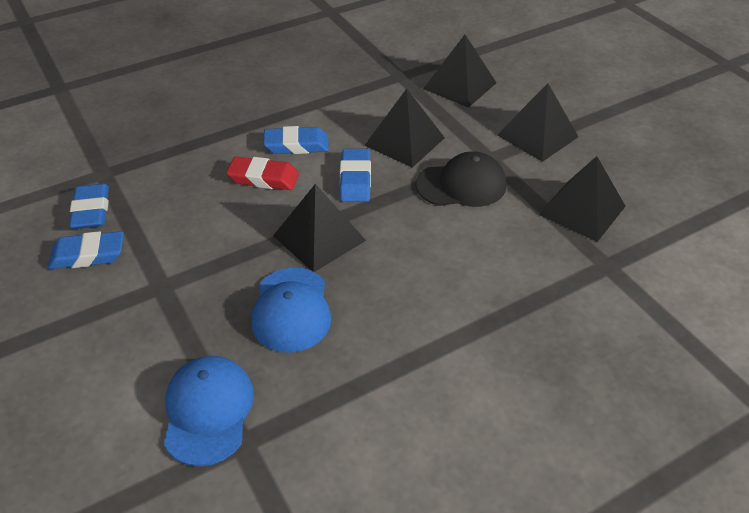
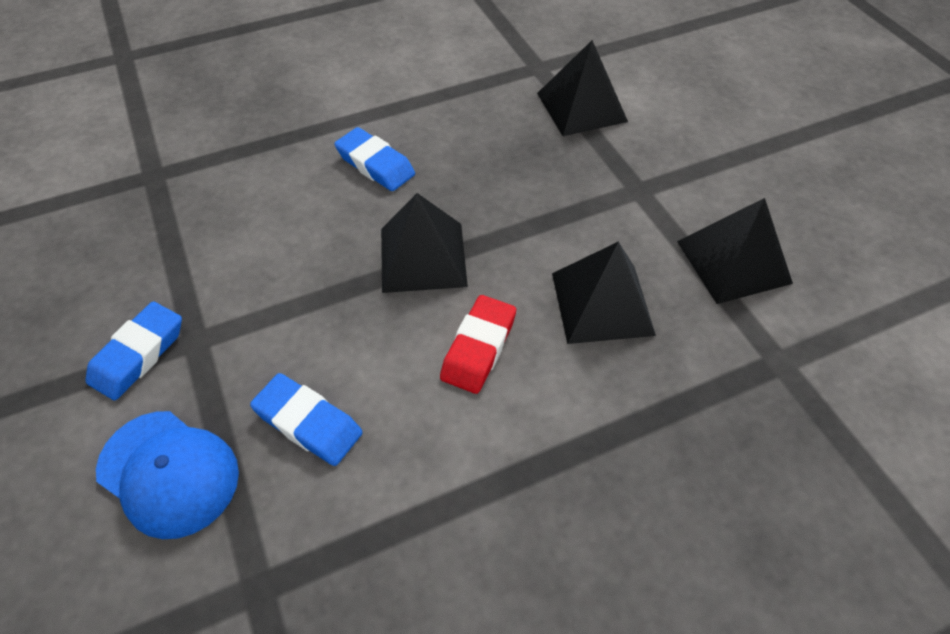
black cap: 1 -> 0
black pyramid: 5 -> 4
blue cap: 2 -> 1
blue eraser: 4 -> 3

